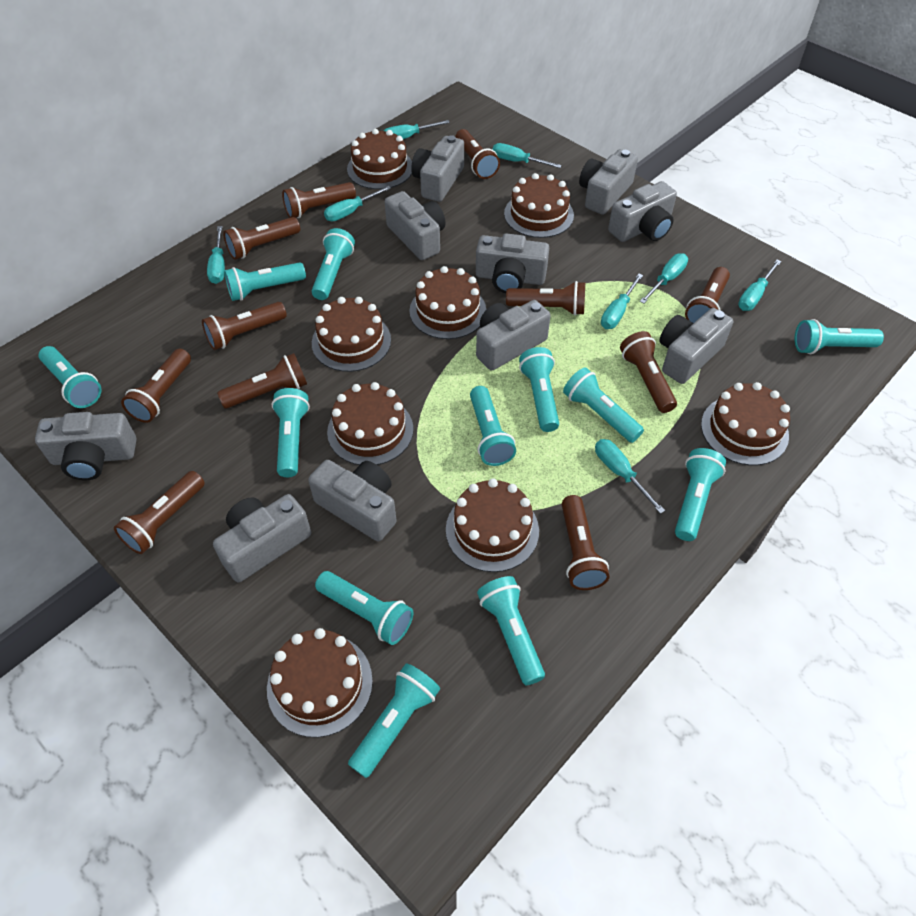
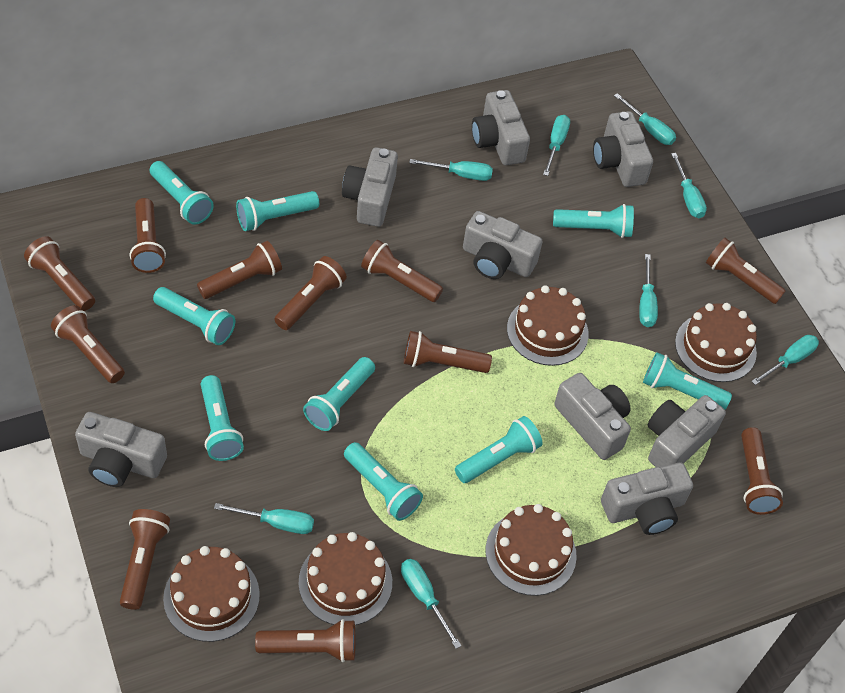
brown cake: 8 -> 5
grey camera: 10 -> 8
turquoise flashlight: 12 -> 9

